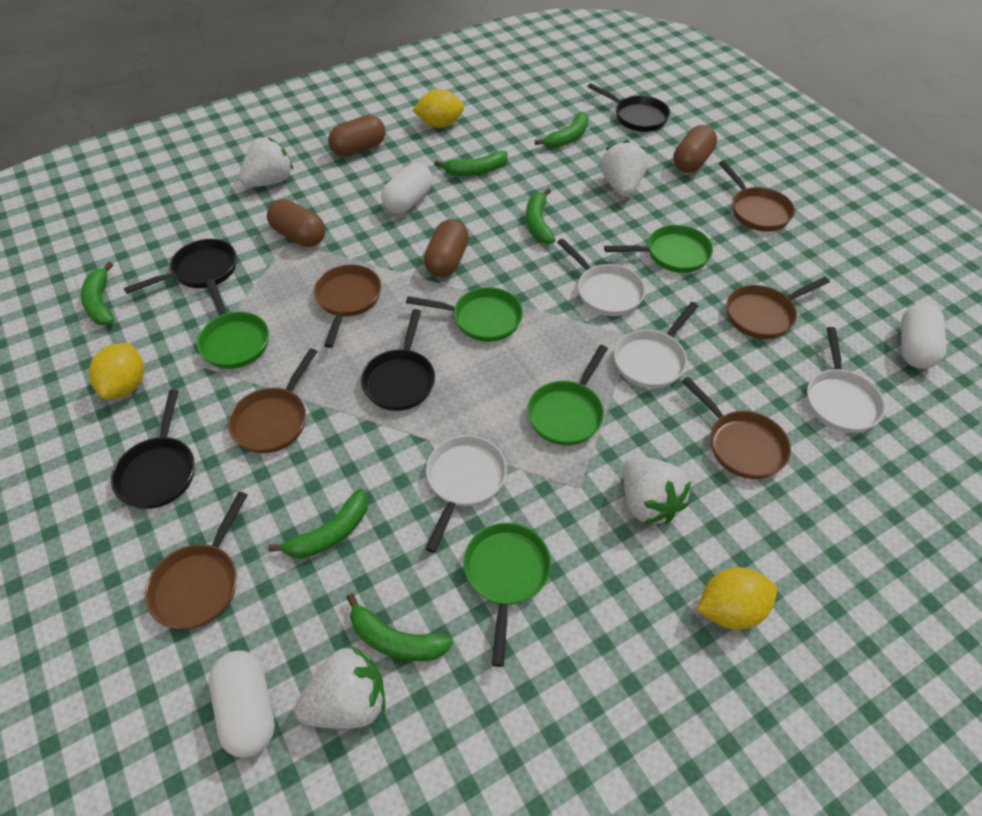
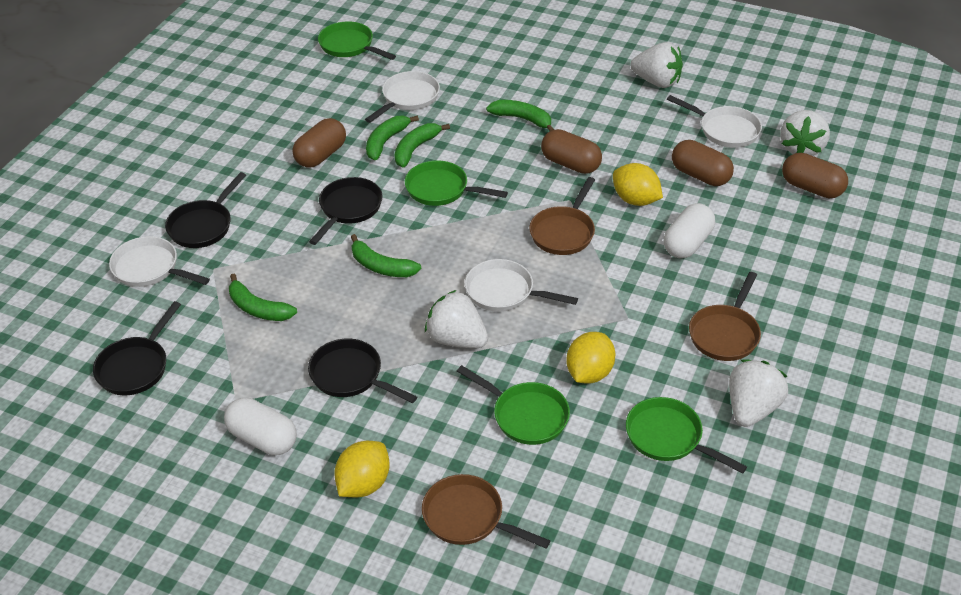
brown pan: 6 -> 3
green banana: 6 -> 5
green pan: 5 -> 4
white capsule: 3 -> 2

